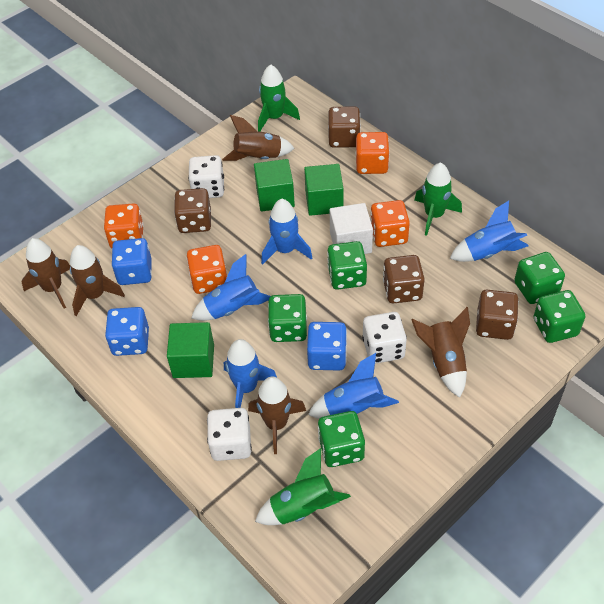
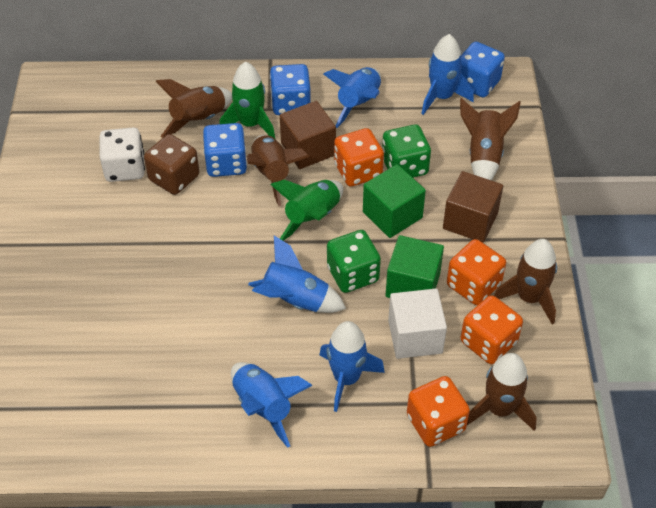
brown cube: 0 -> 2
brown dice: 4 -> 1
green cube: 3 -> 2
green dice: 5 -> 2
green rocket: 3 -> 2
white dice: 3 -> 1

